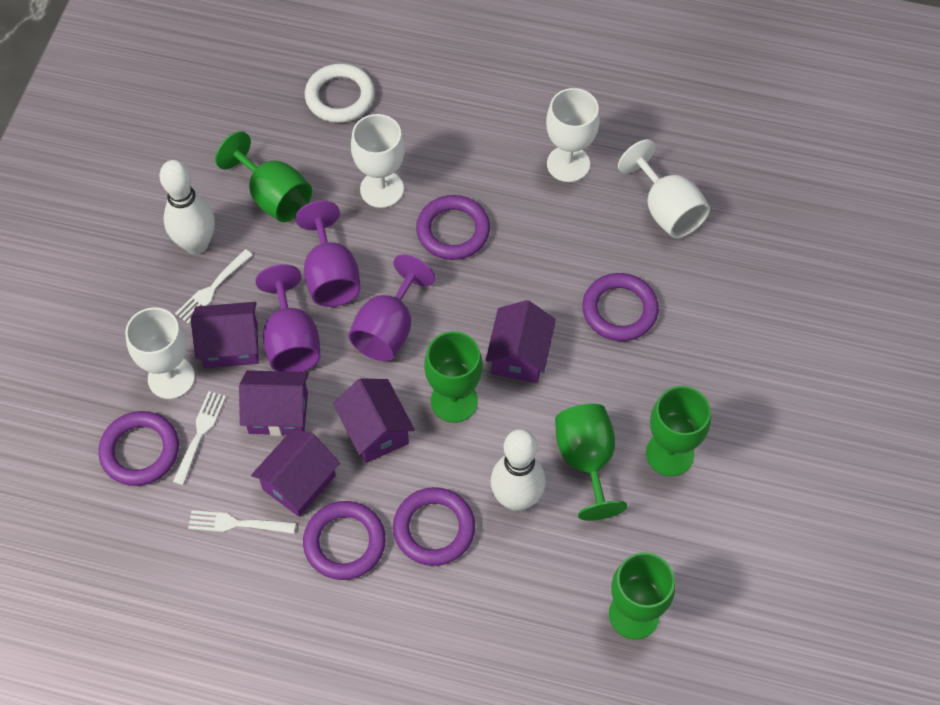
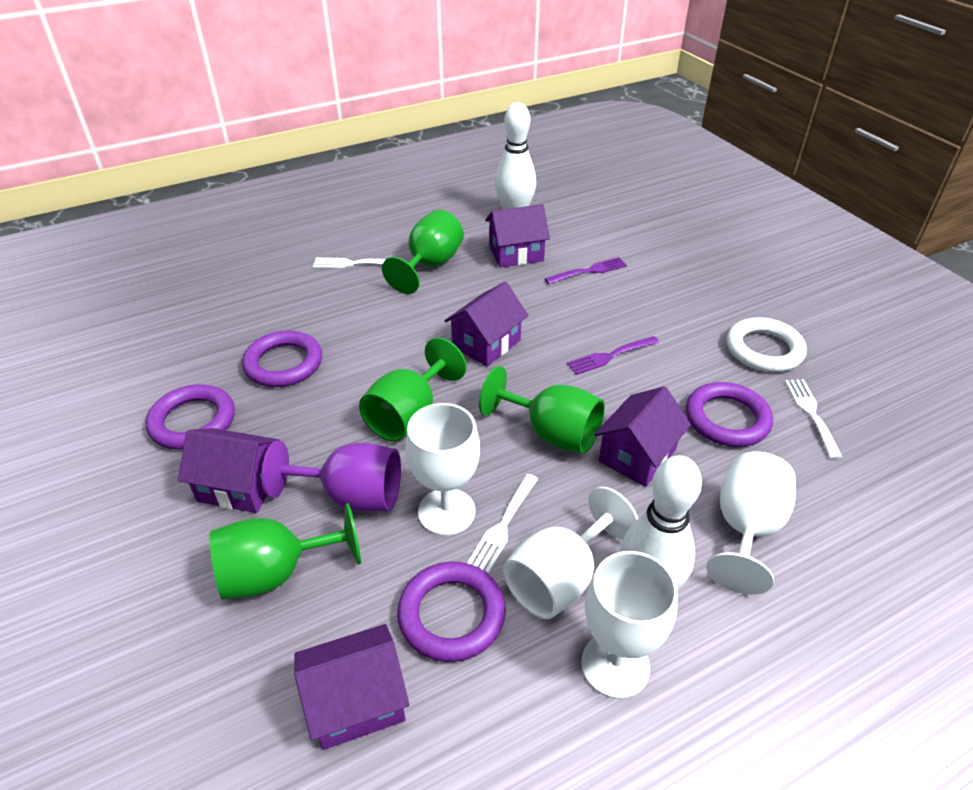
green goblet: 5 -> 4
purple fork: 0 -> 2
purple goblet: 3 -> 1
purple ring: 5 -> 4

